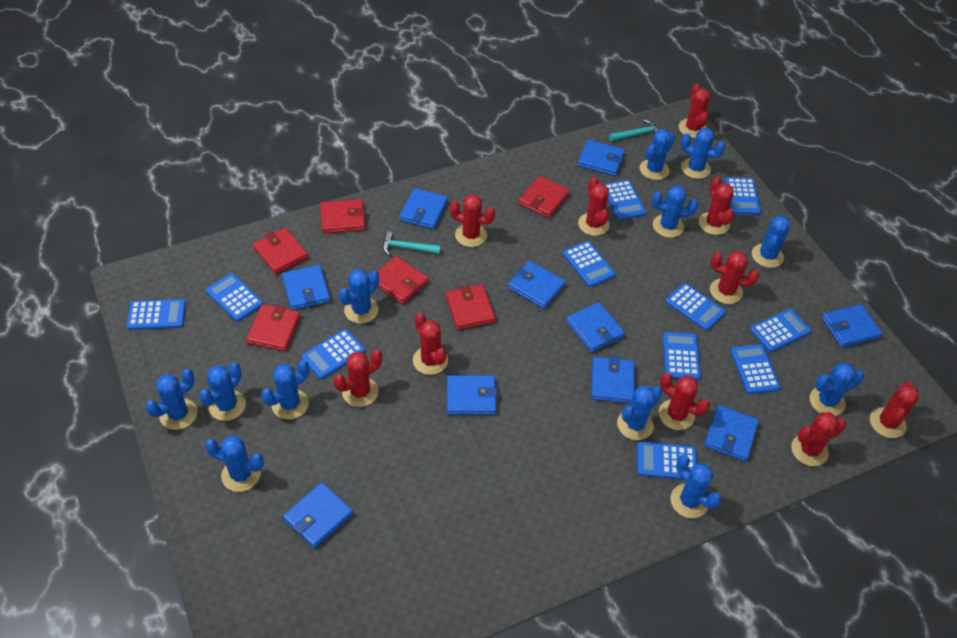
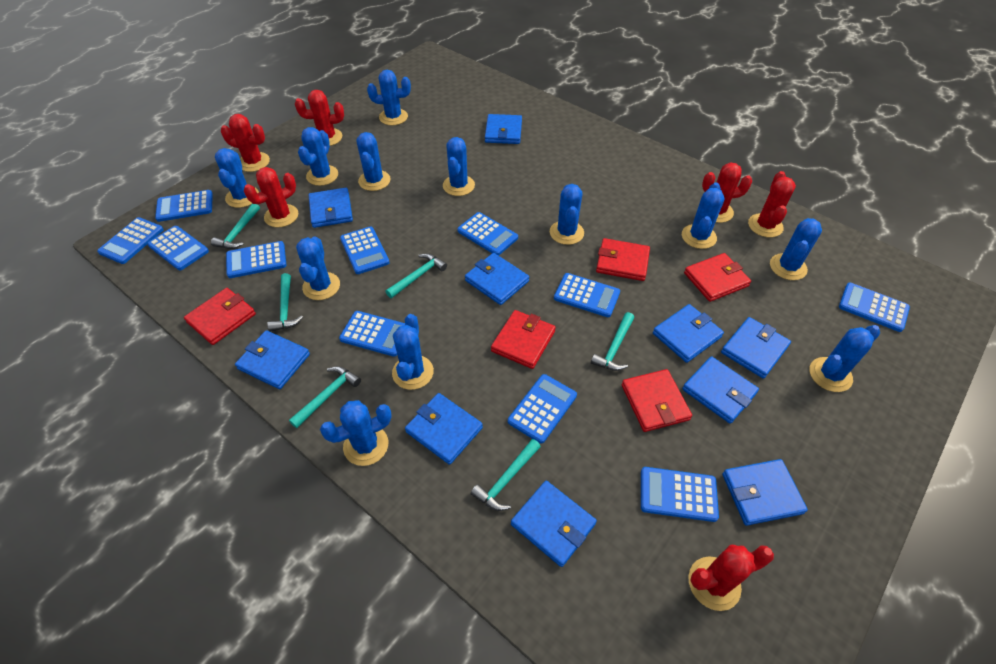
red cactus: 10 -> 6
red wallet: 6 -> 5
turquoise hammer: 2 -> 6

